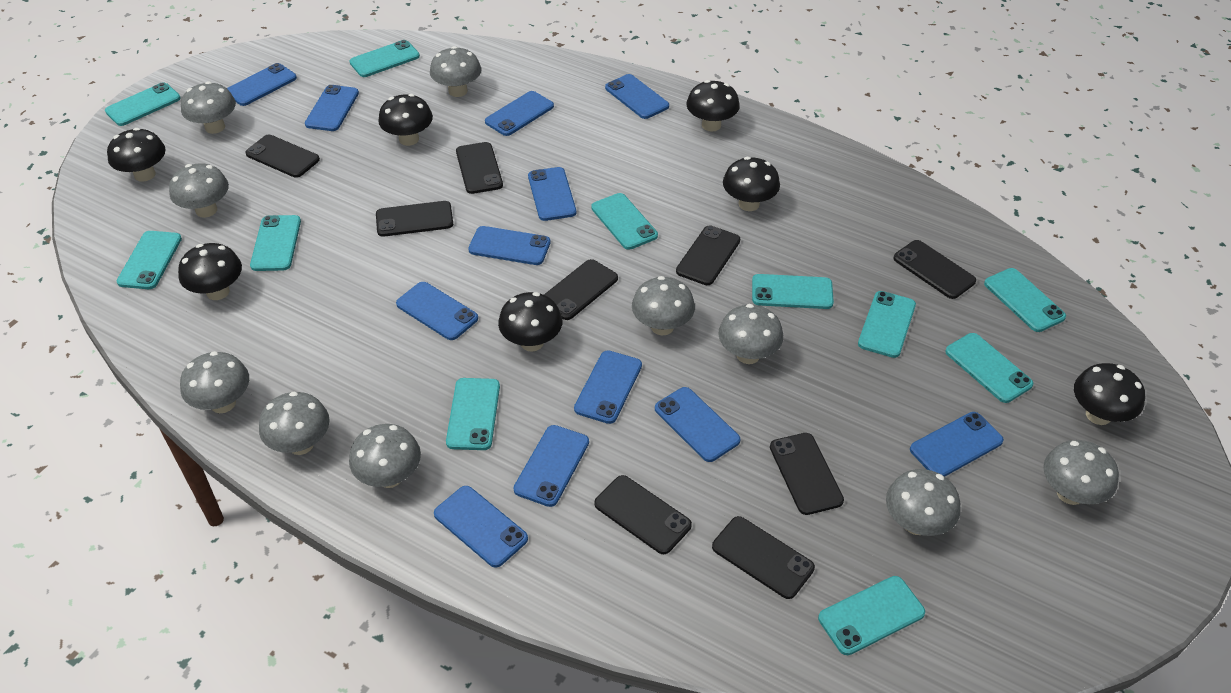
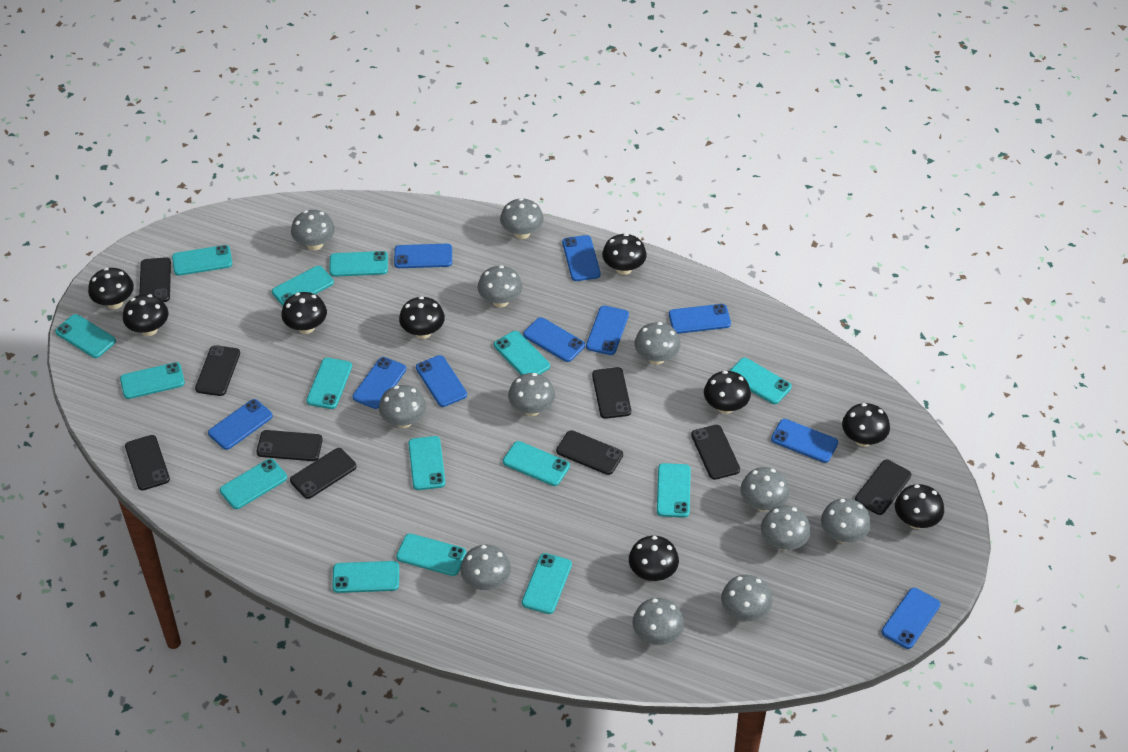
black mushroom: 7 -> 9
blue phone: 12 -> 10
grey mushroom: 10 -> 12
turquoise phone: 11 -> 15

